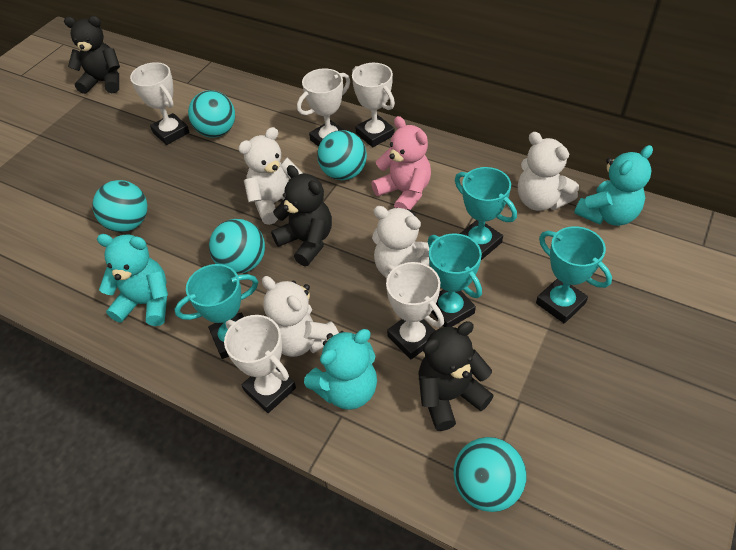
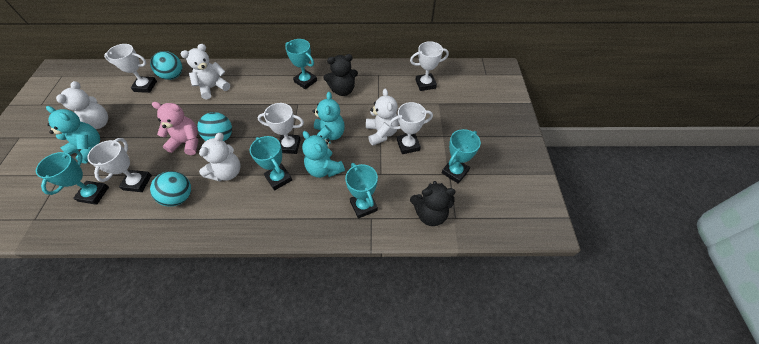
black teddy bear: 3 -> 2
turquoise ball: 5 -> 3
turquoise trophy: 4 -> 5

